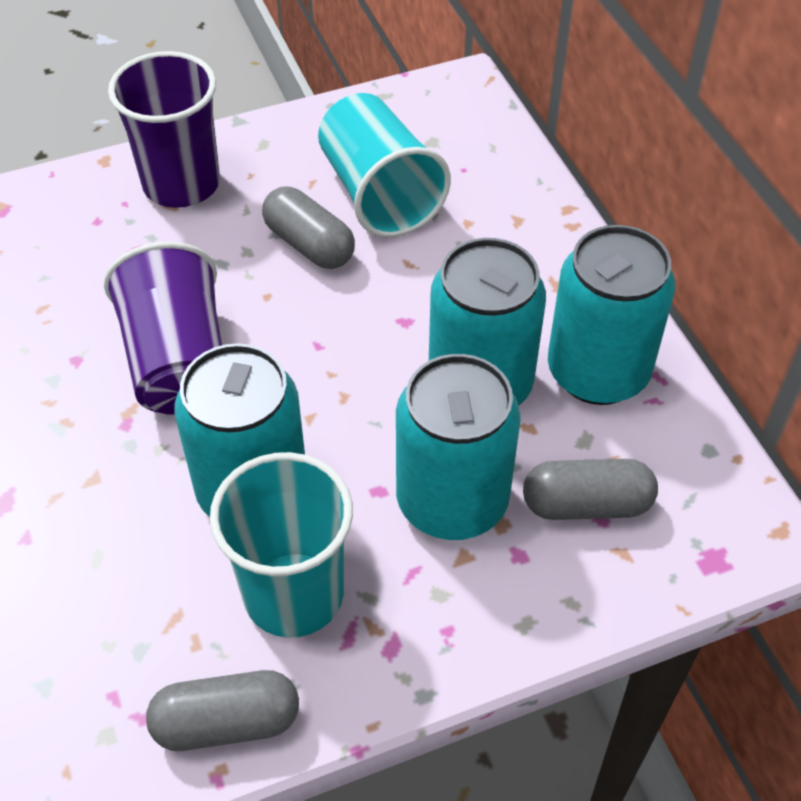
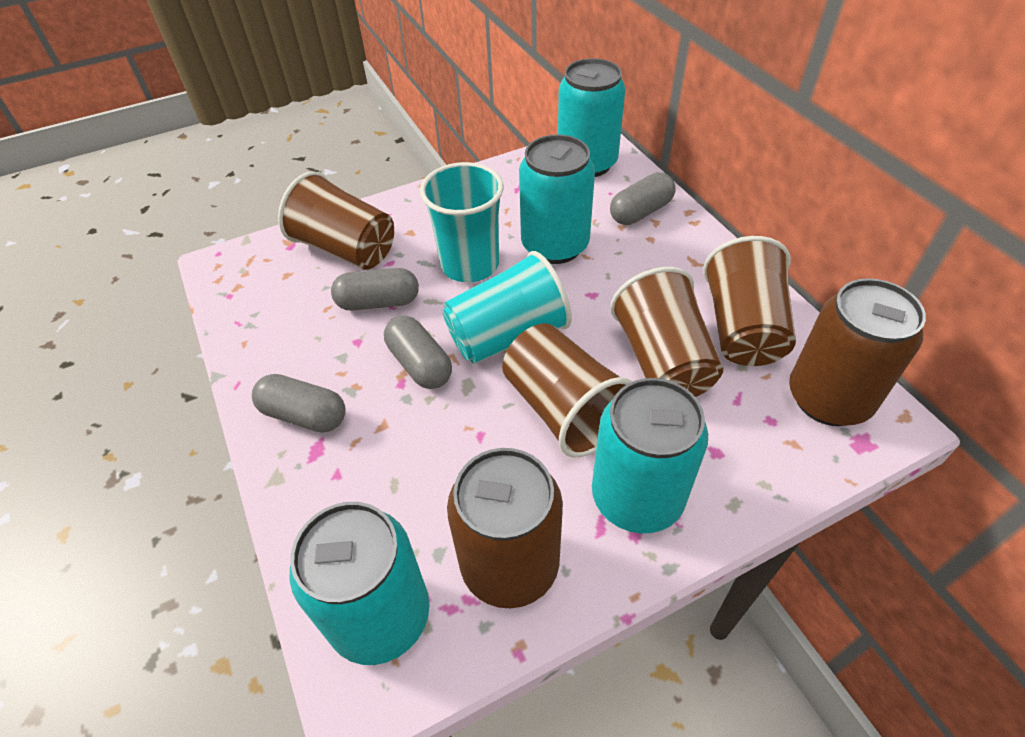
brown can: 0 -> 2
brown cup: 0 -> 4
grey capsule: 3 -> 4
purple cup: 2 -> 0

